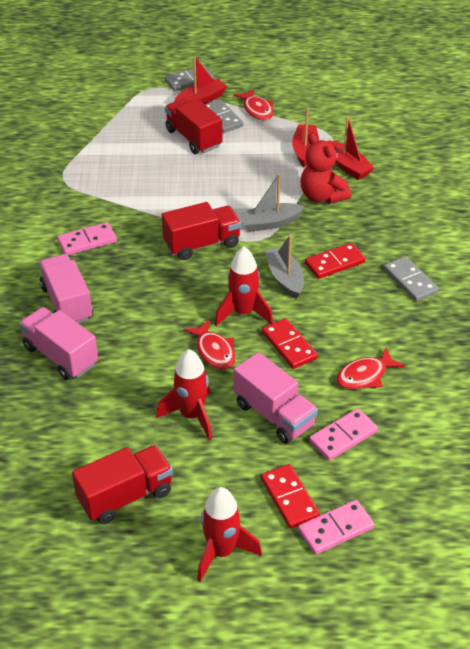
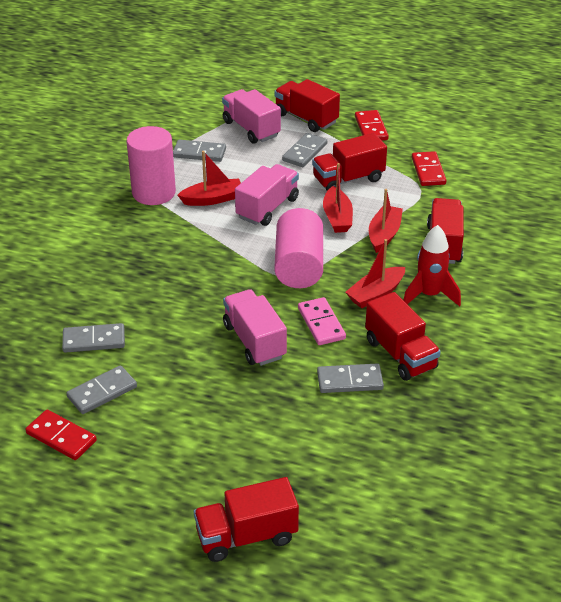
grey boat: 2 -> 0
grey domino: 3 -> 5
pink cylinder: 0 -> 2
pink domino: 3 -> 1
red boat: 3 -> 4
red fish: 3 -> 0
red rocket: 3 -> 1
red teddy bear: 1 -> 0
red truck: 3 -> 5

